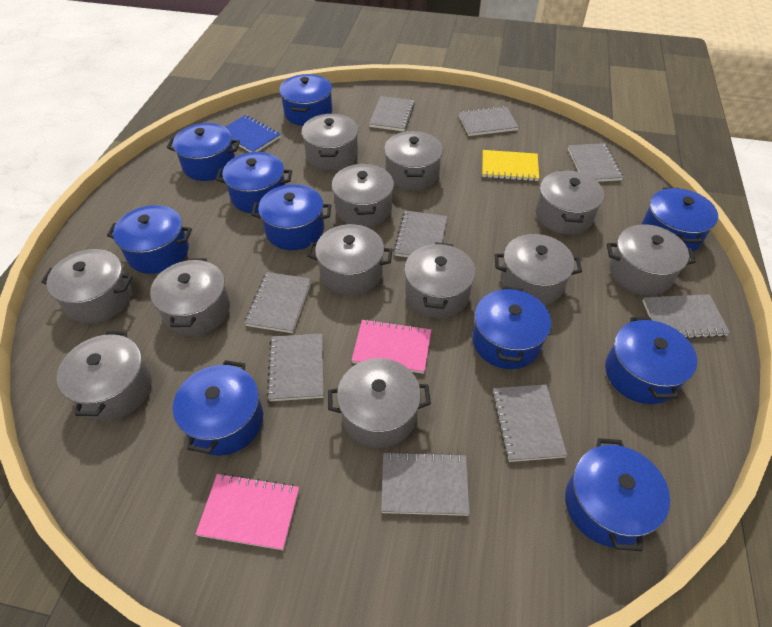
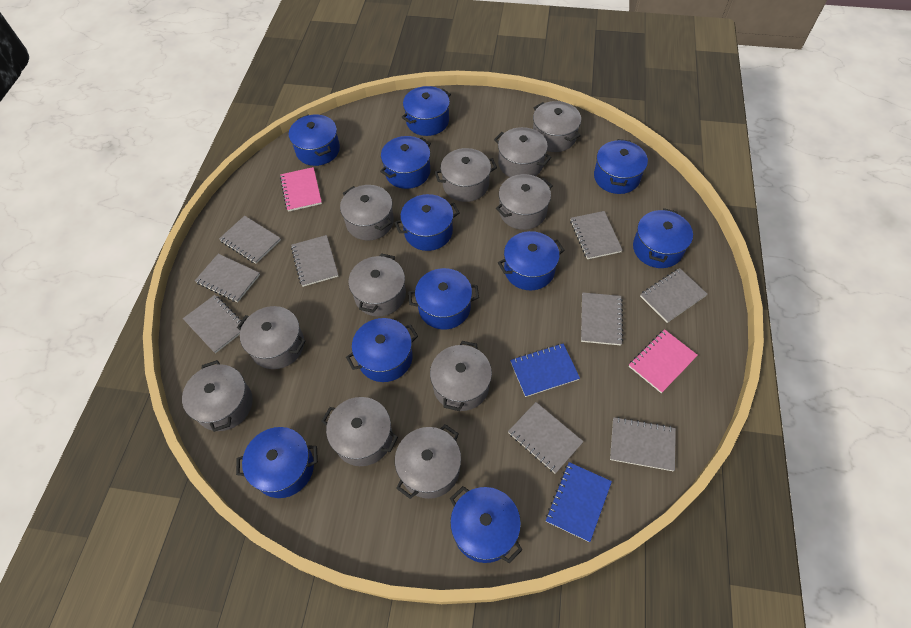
blue notebook: 1 -> 2
blue pot: 10 -> 11
grey pot: 12 -> 11
yellow notebook: 1 -> 0

